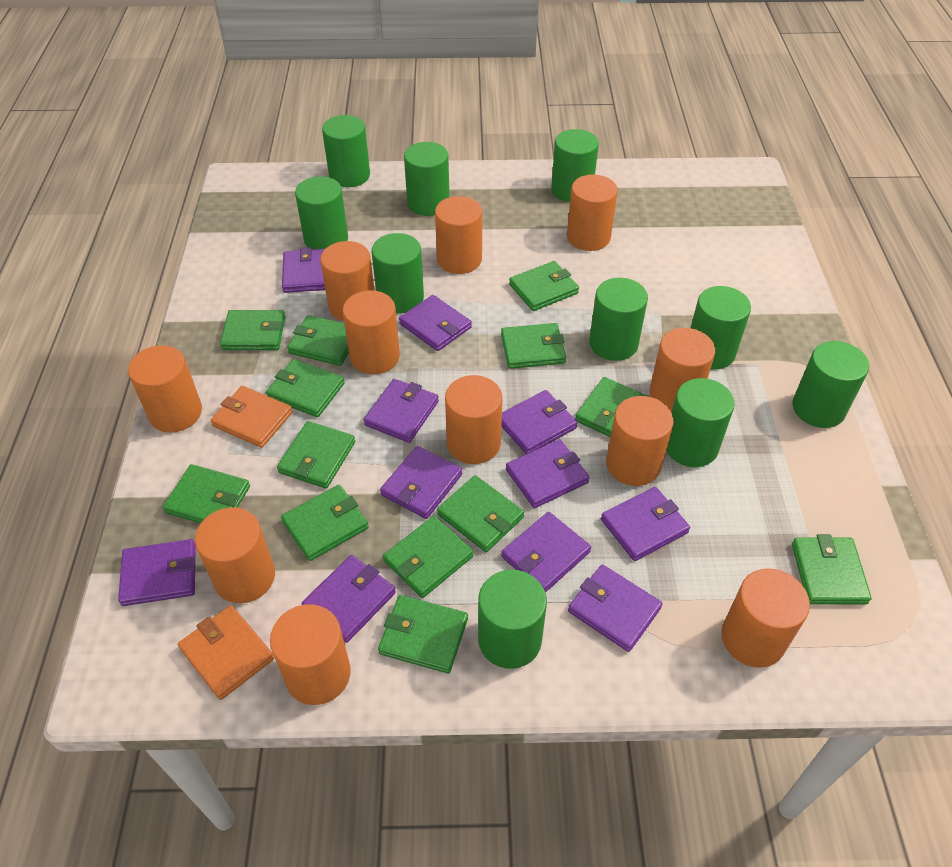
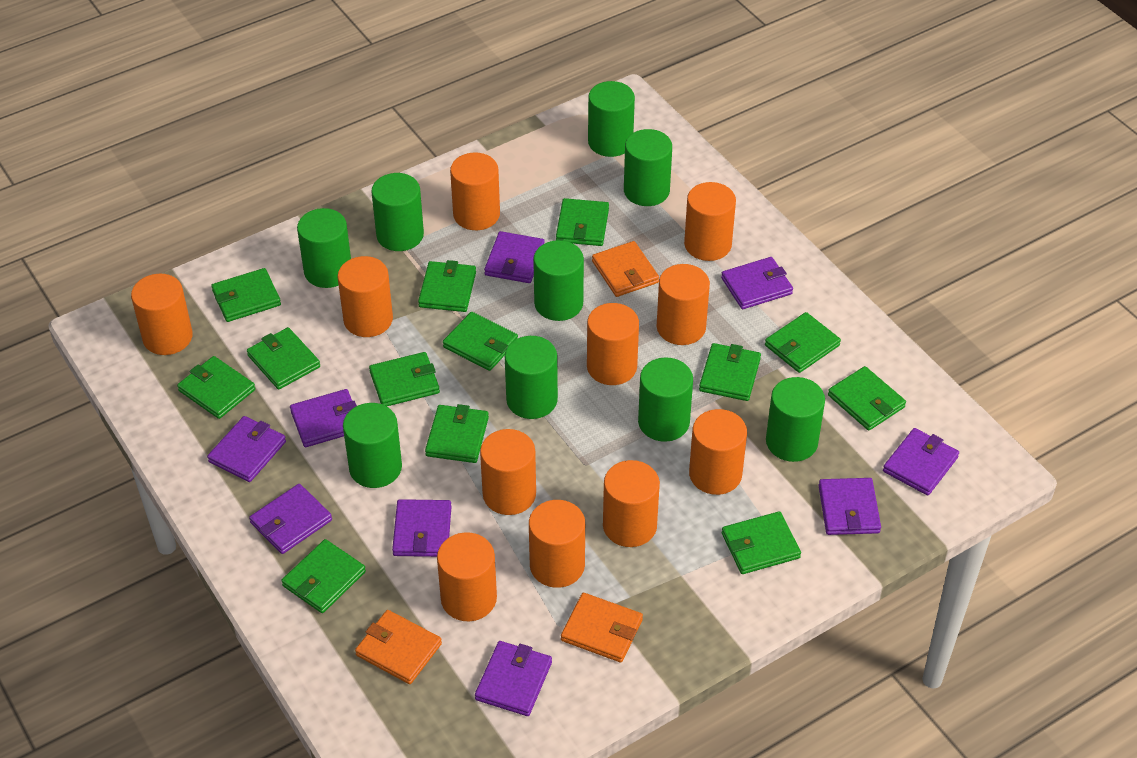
green cylinder: 10 -> 9
orange wallet: 2 -> 3
purple wallet: 11 -> 9

